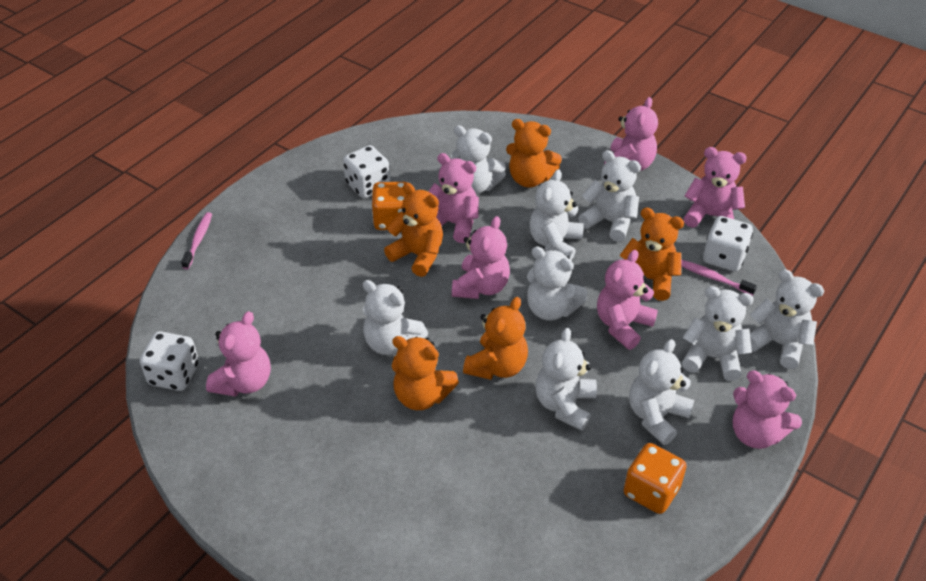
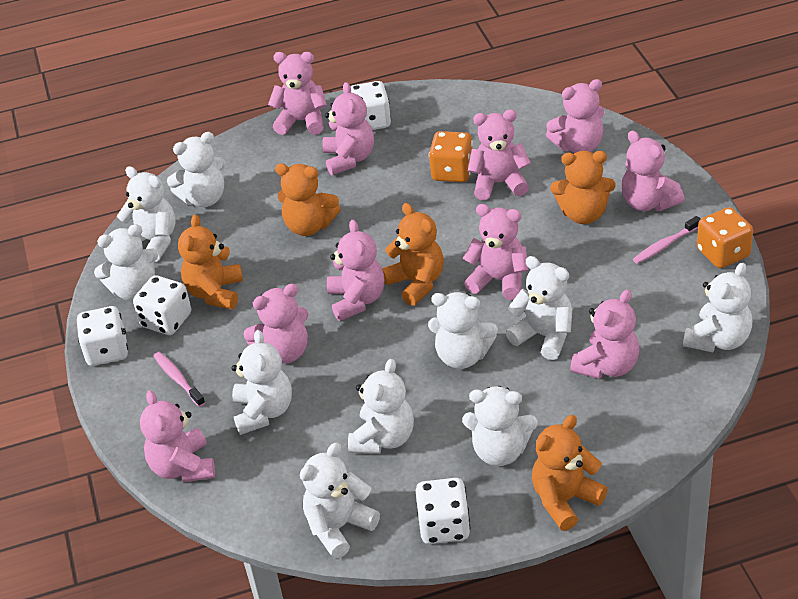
pink teddy bear: 7 -> 10
white dice: 3 -> 4
white teddy bear: 9 -> 10

